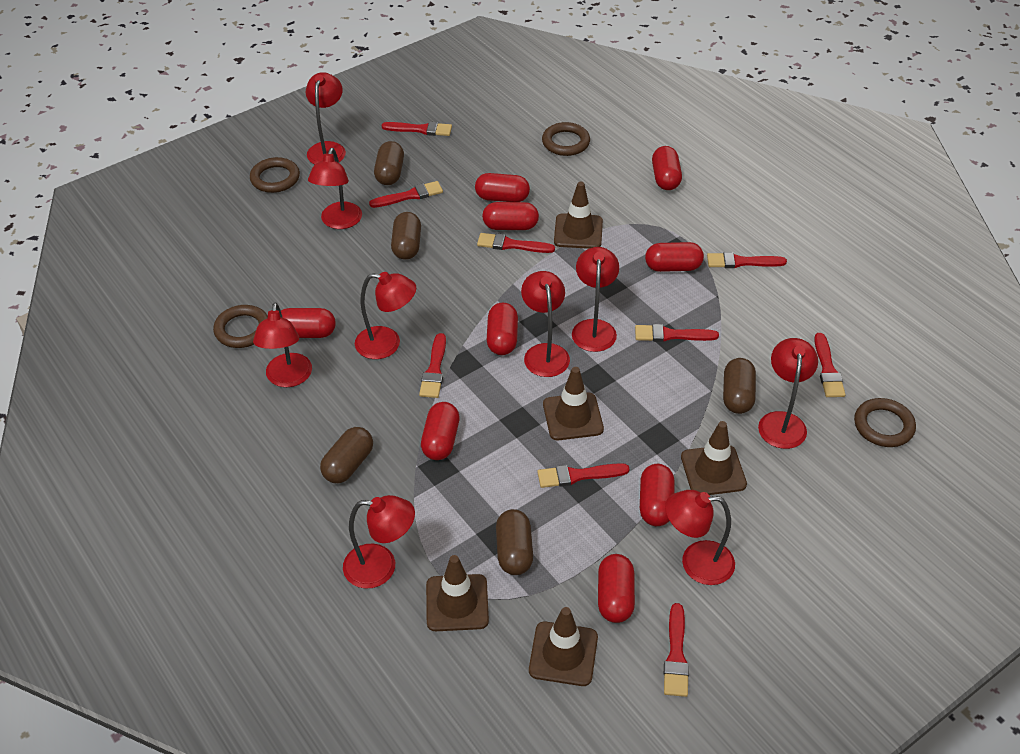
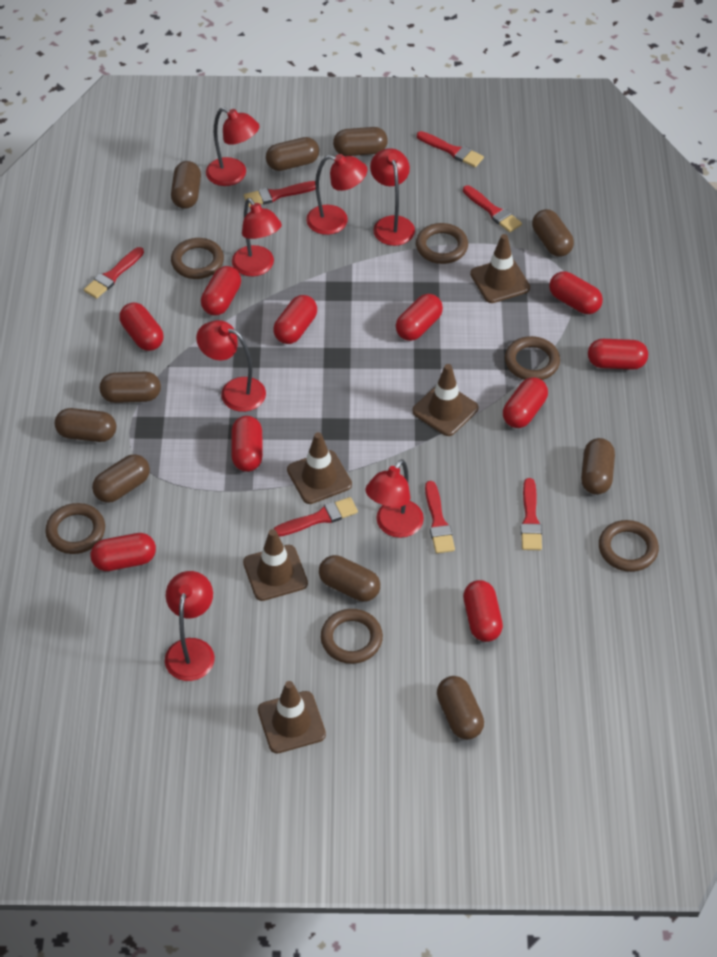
brown capsule: 5 -> 10
brown ring: 4 -> 6
red brush: 9 -> 7
red capsule: 9 -> 10
red lamp: 9 -> 7

